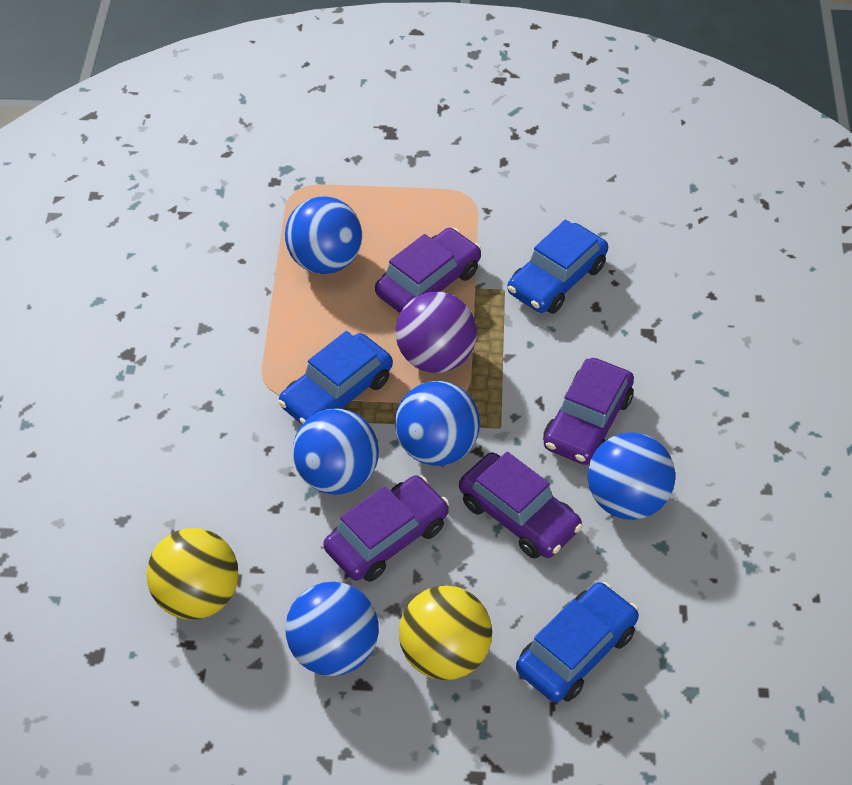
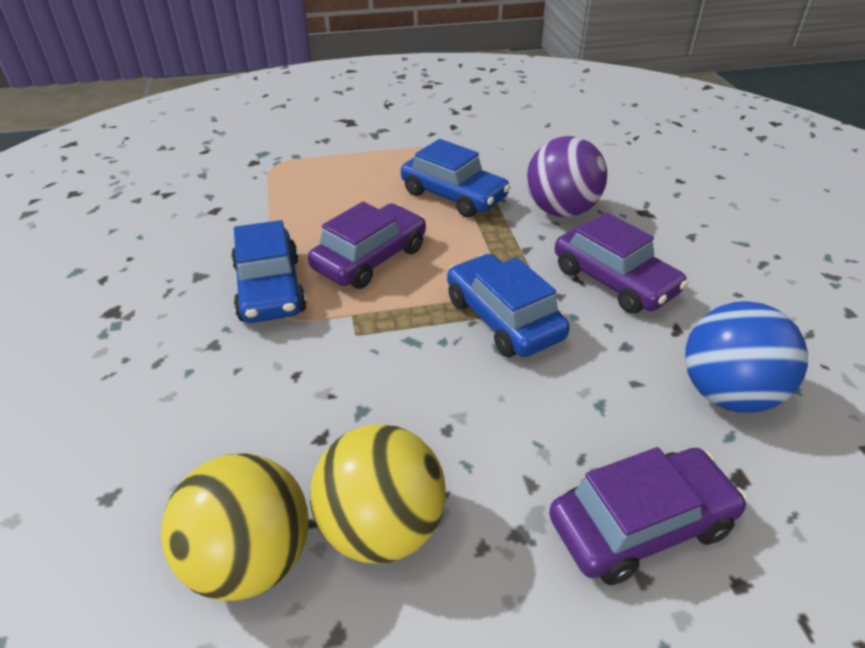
blue ball: 5 -> 1
purple car: 4 -> 3

